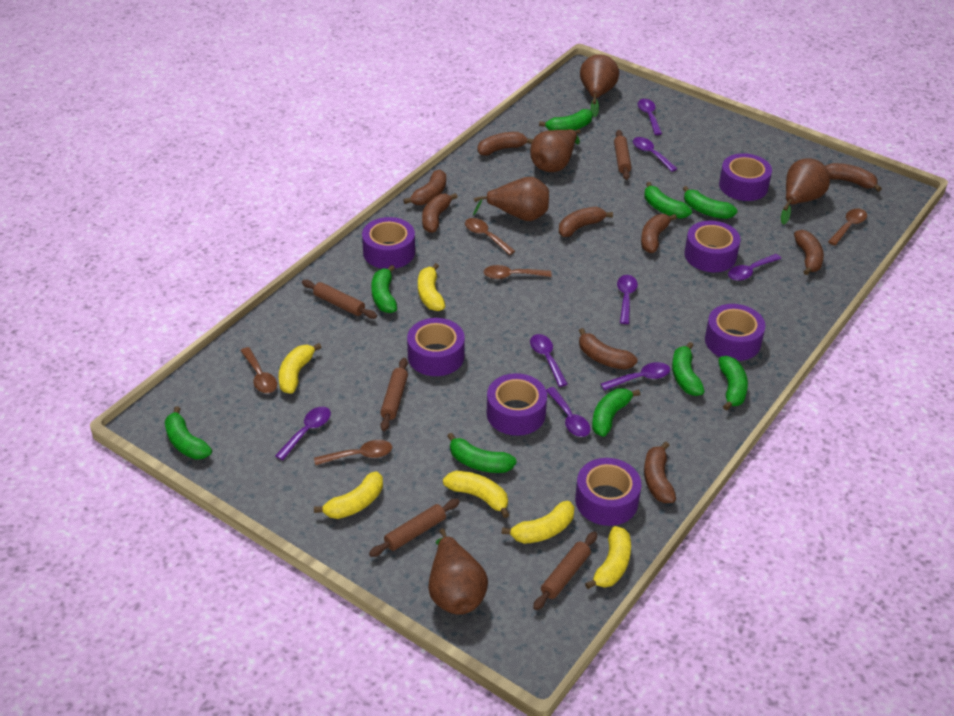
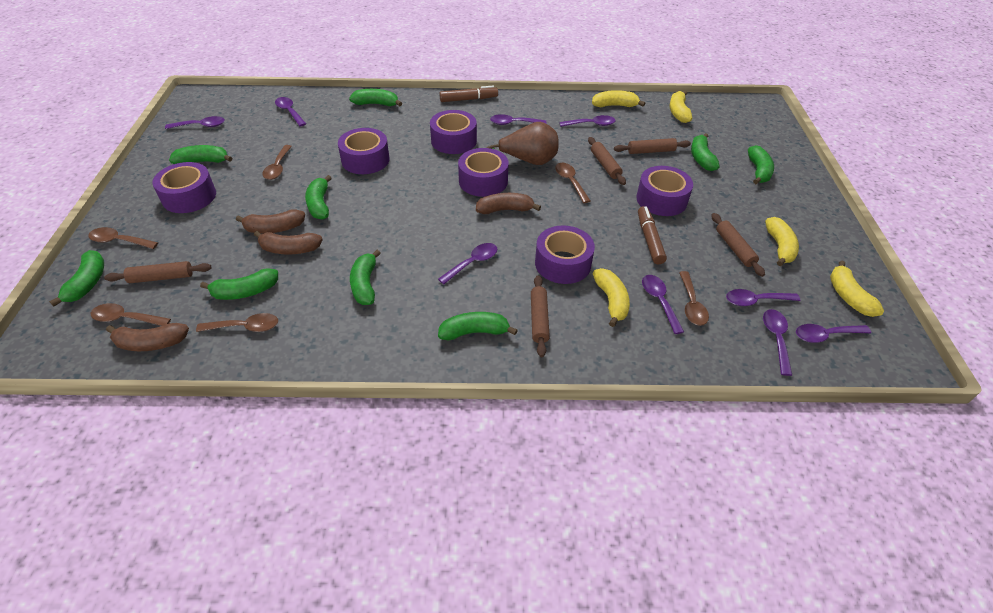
brown banana: 9 -> 4
brown marker: 0 -> 2
brown pear: 5 -> 1
brown spoon: 5 -> 6
purple spoon: 8 -> 9
purple tape: 7 -> 6
yellow banana: 6 -> 5

